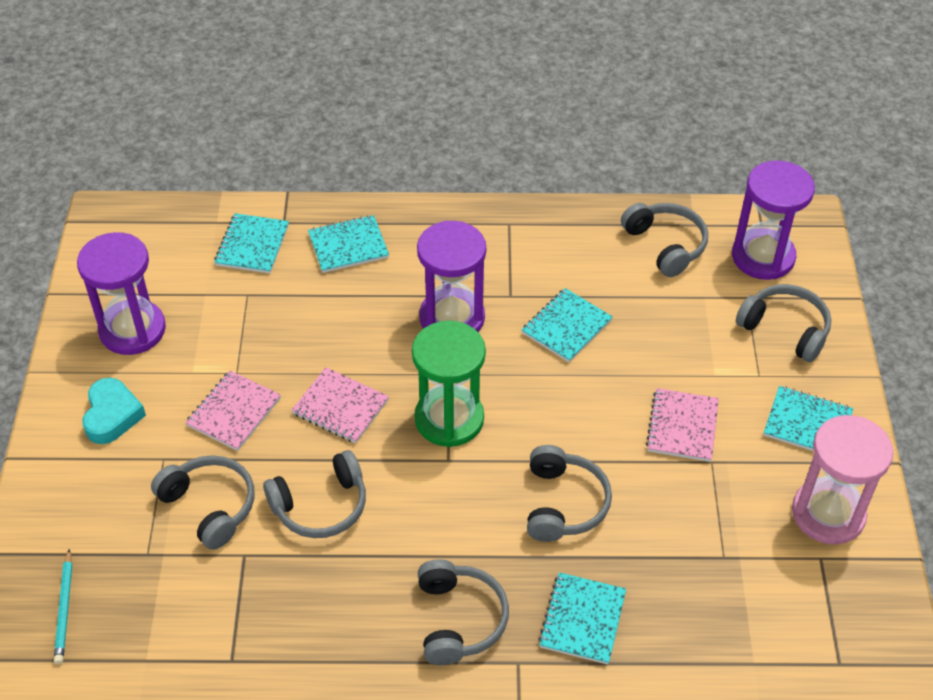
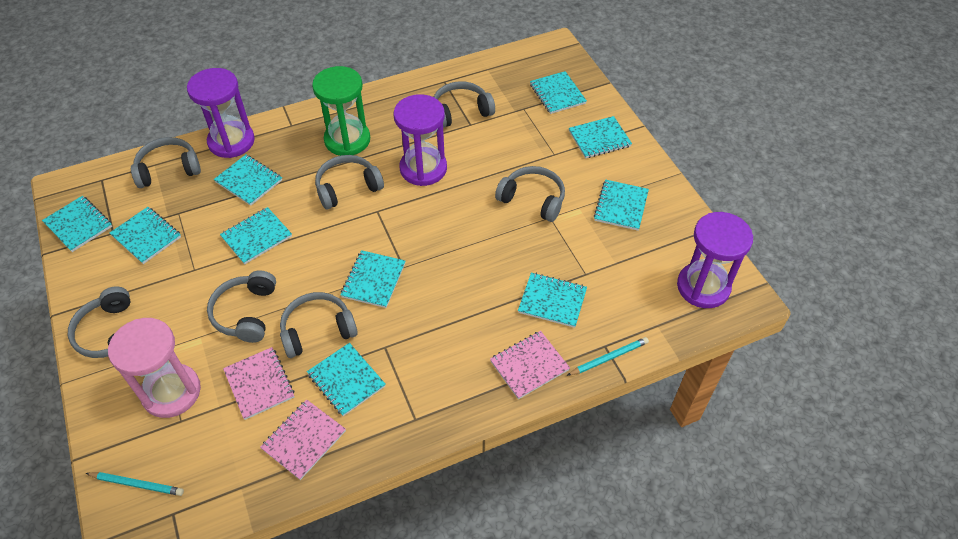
grey headphones: 6 -> 7
turquoise heart: 1 -> 0
turquoise notebook: 5 -> 10
turquoise pencil: 1 -> 2

